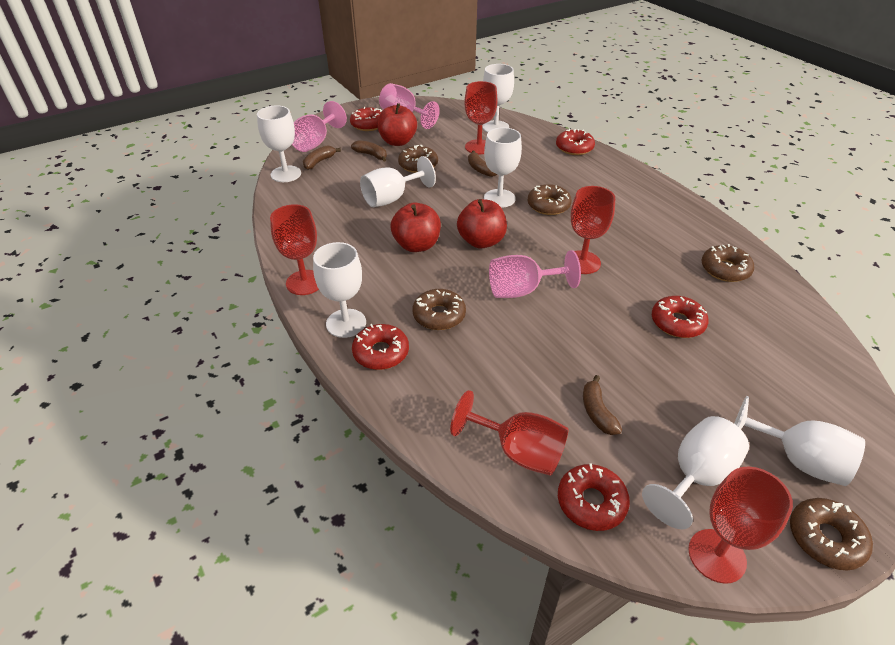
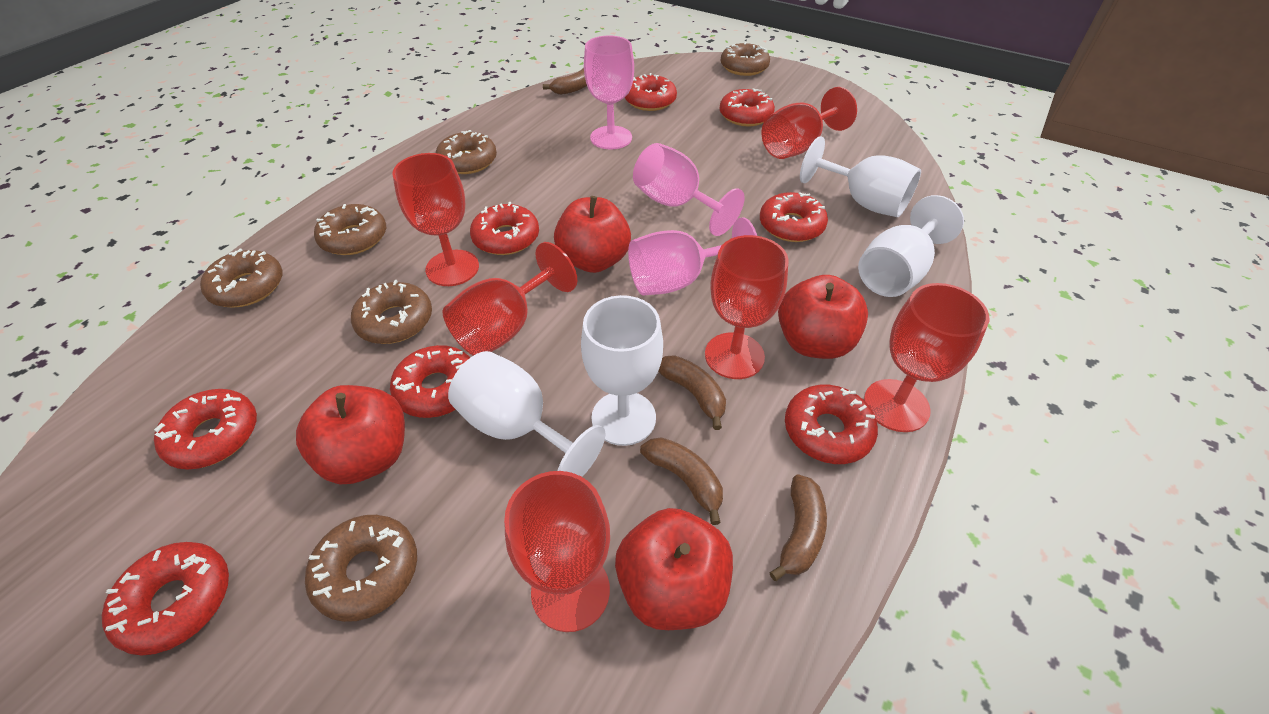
brown donut: 5 -> 6
red apple: 3 -> 4
red donut: 5 -> 8
red goblet: 5 -> 6
white goblet: 7 -> 4

